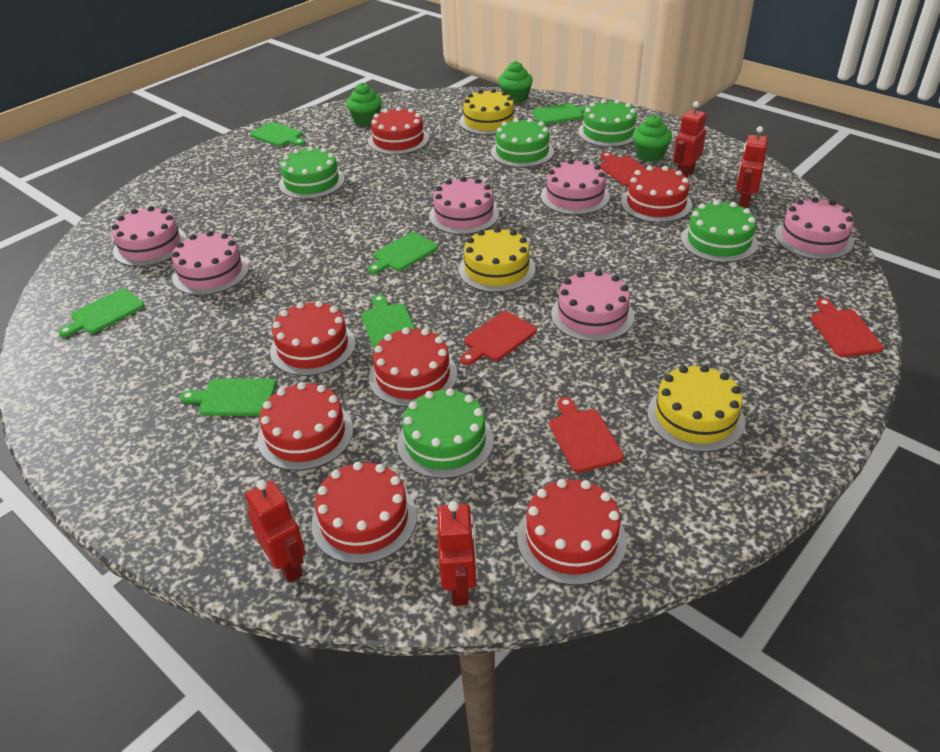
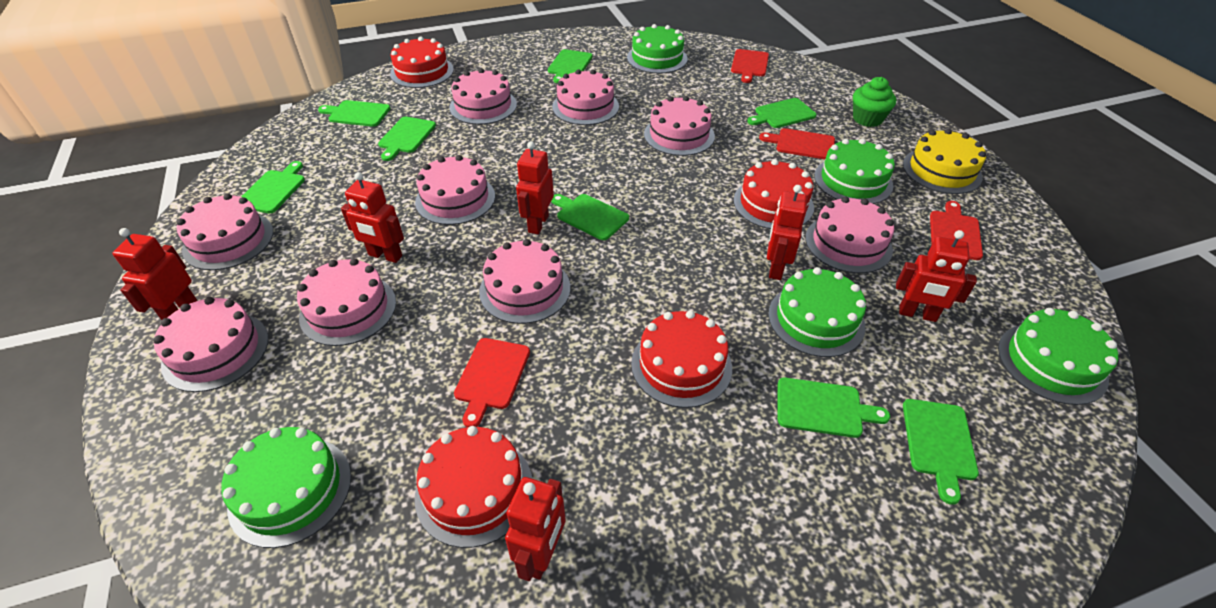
green cupcake: 3 -> 1
green cutting board: 6 -> 8
pink cake: 6 -> 9
red cake: 7 -> 4
red robot: 4 -> 6
yellow cake: 3 -> 1

